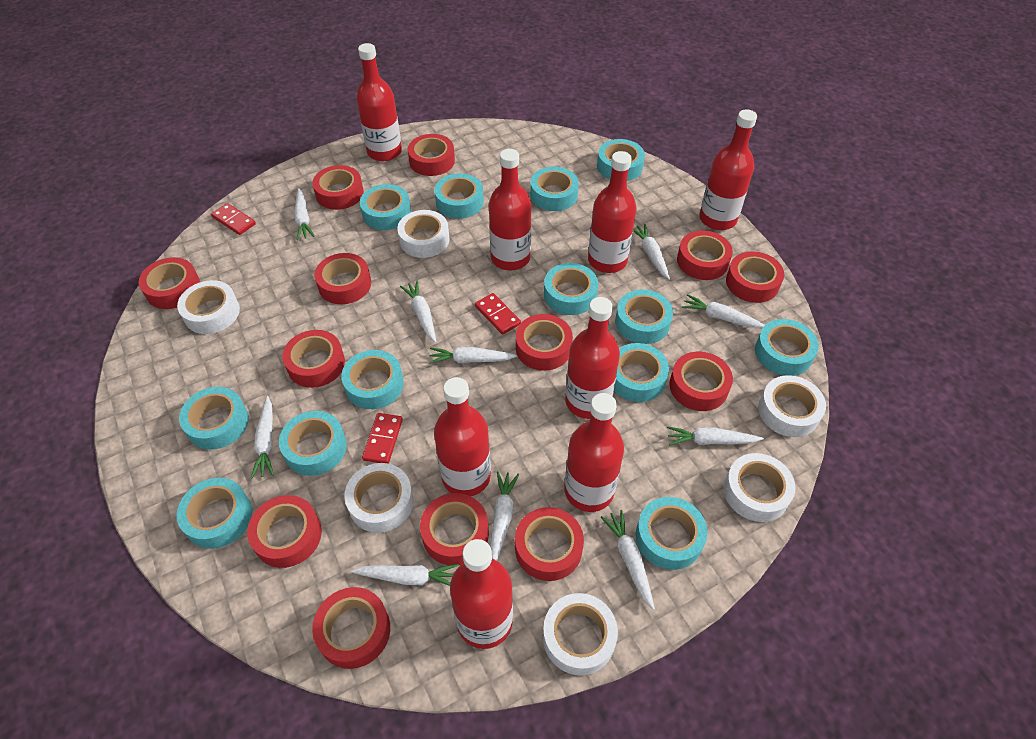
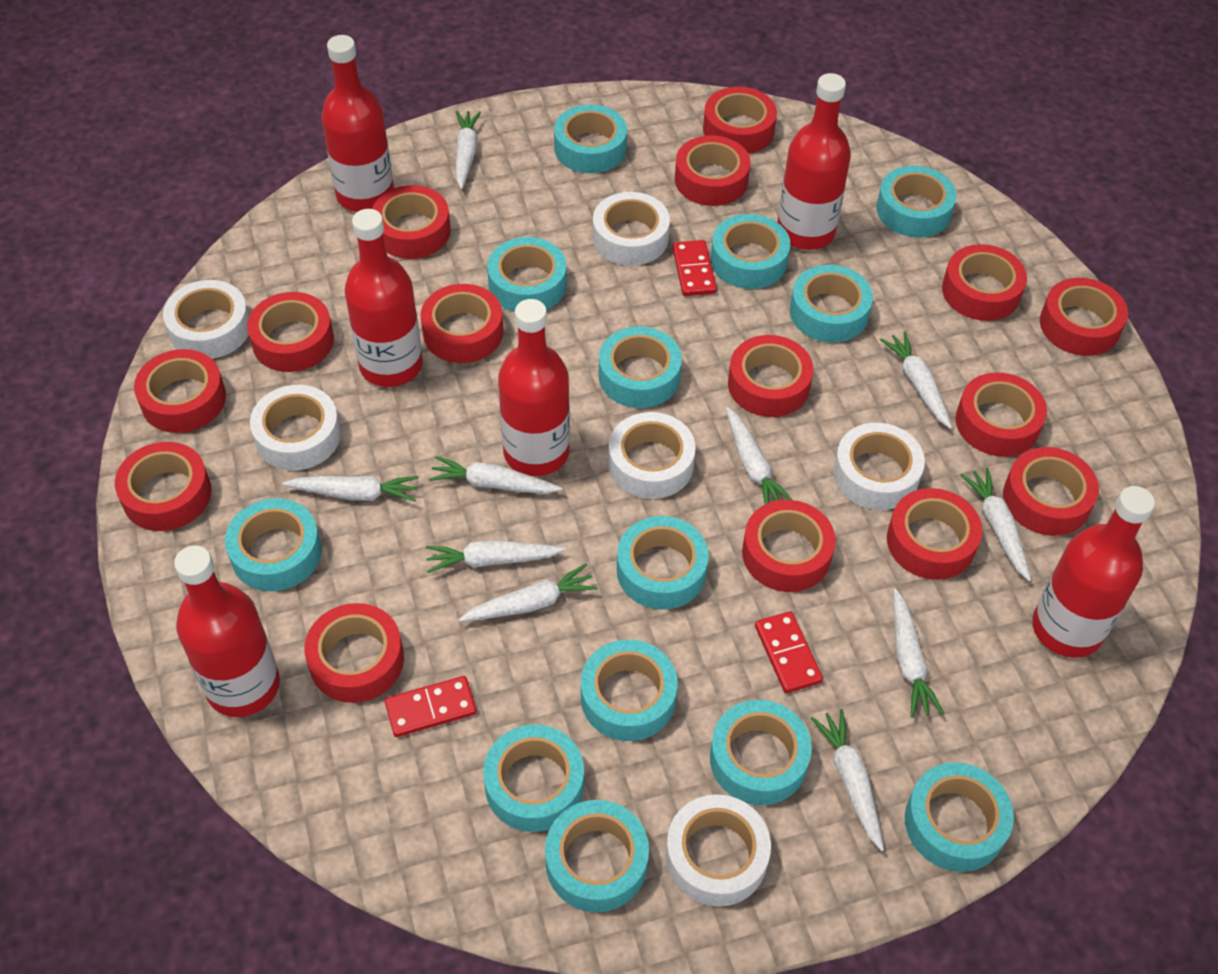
red bottle: 8 -> 6
red tape: 13 -> 15

